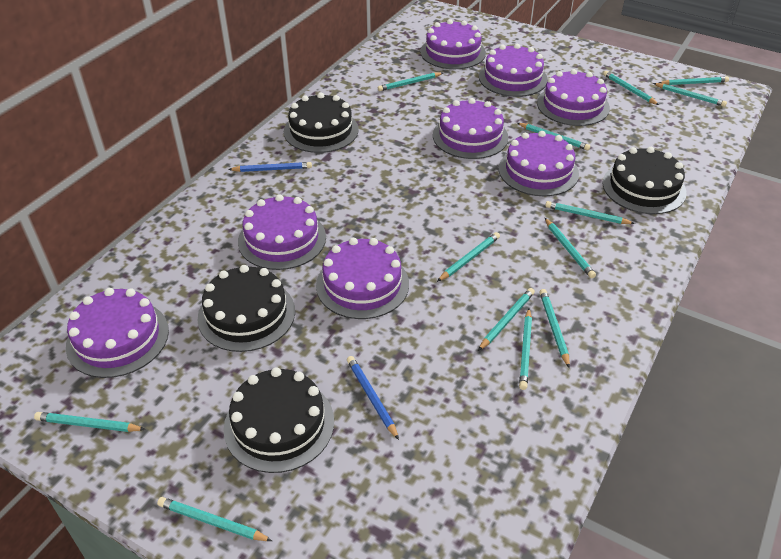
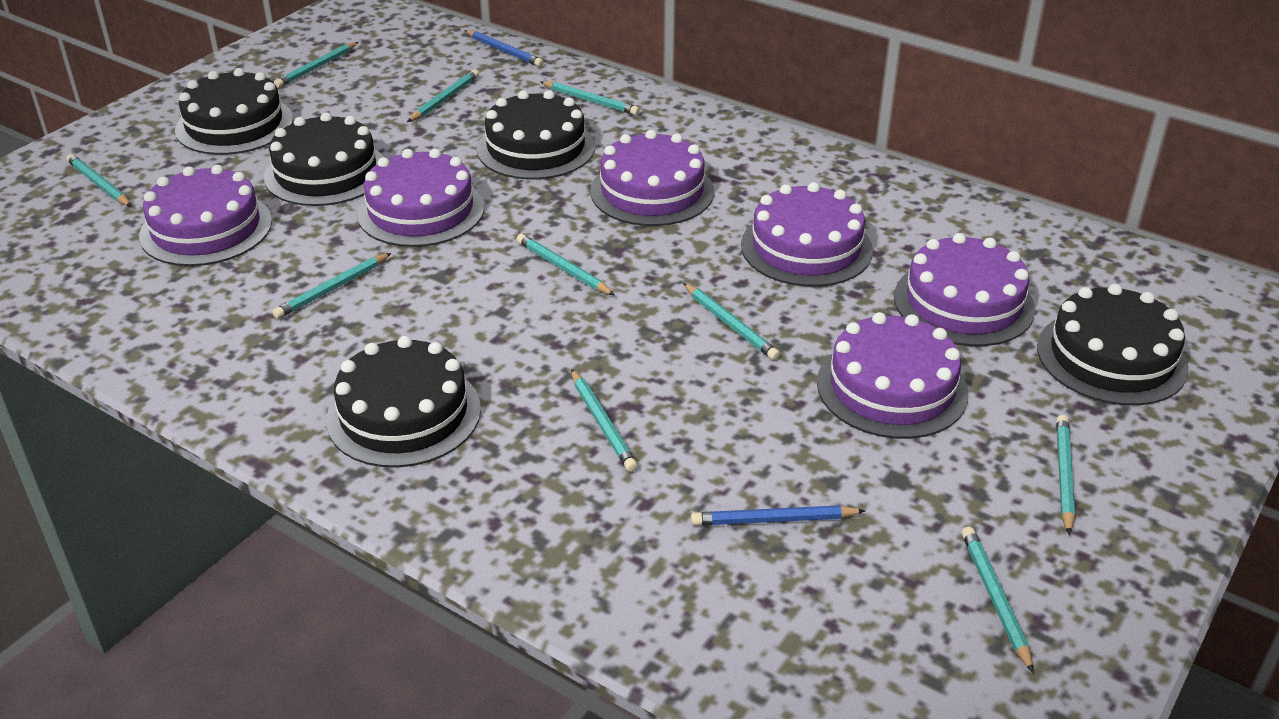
black cake: 4 -> 5
purple cake: 8 -> 6
turquoise pencil: 13 -> 10

